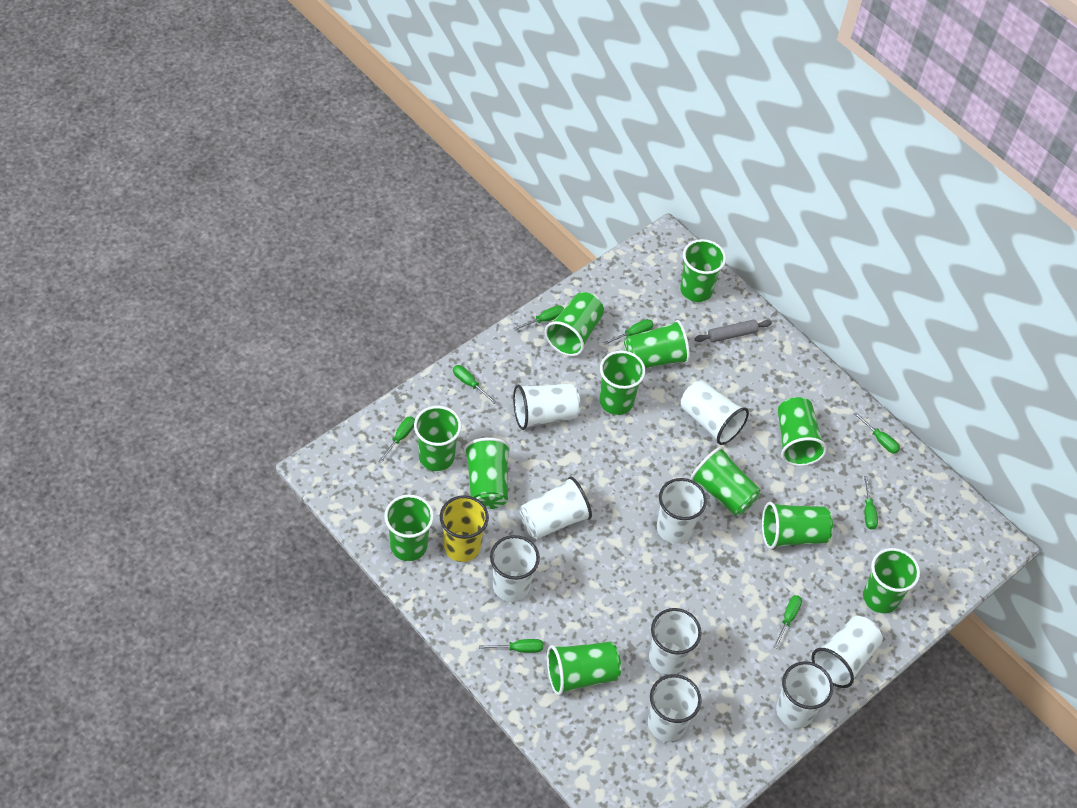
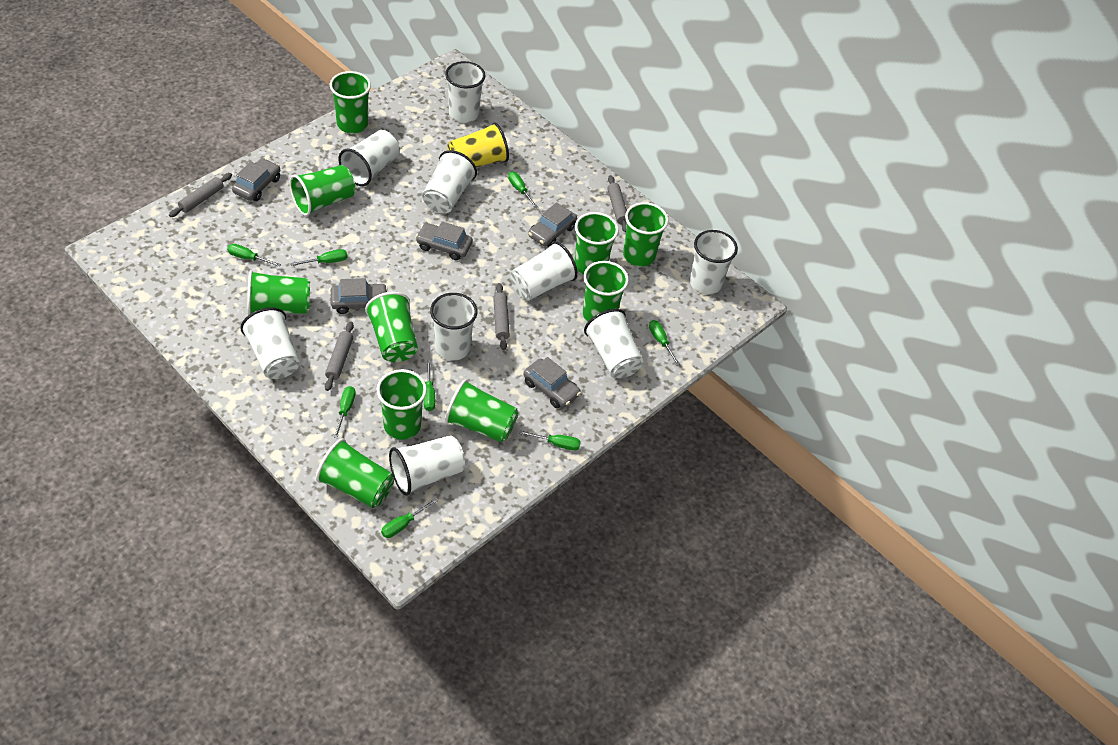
green cup: 12 -> 10
grey car: 0 -> 5
grey rolling pin: 1 -> 4

